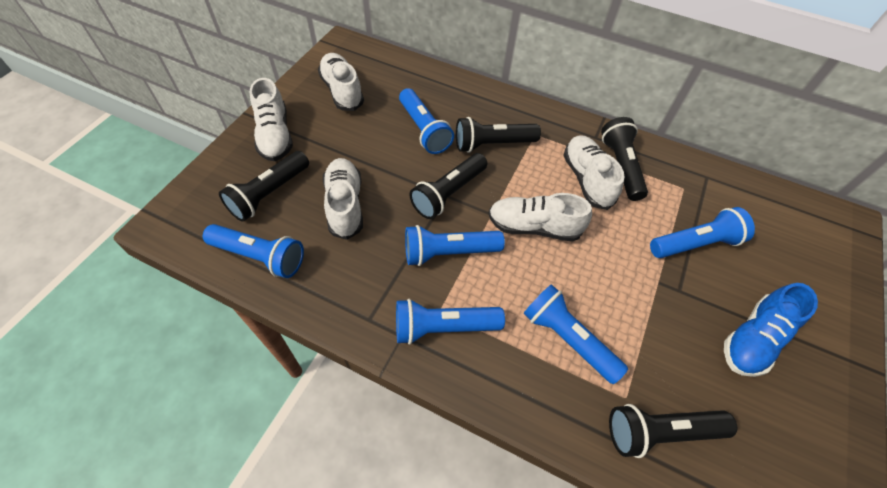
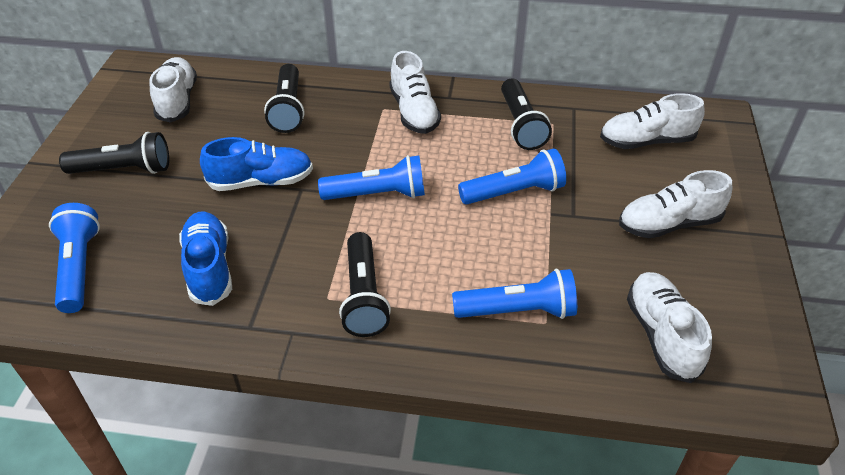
black flashlight: 5 -> 4
blue flashlight: 6 -> 4
blue shoe: 1 -> 2

